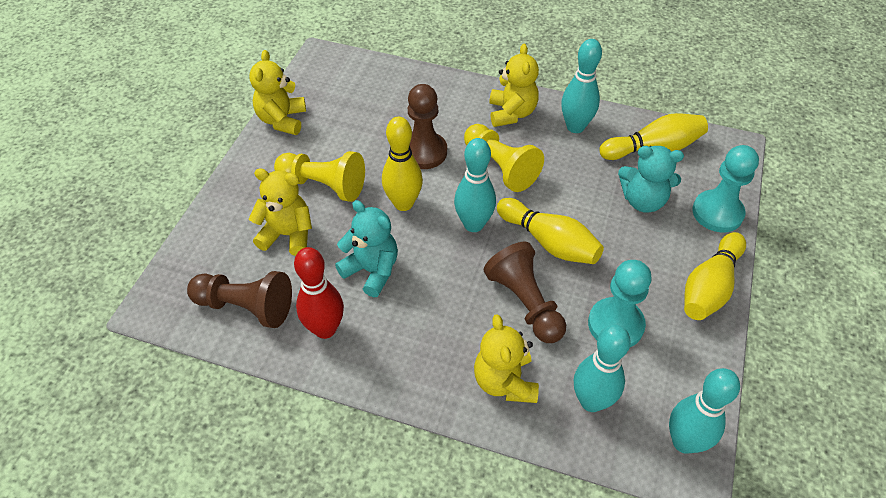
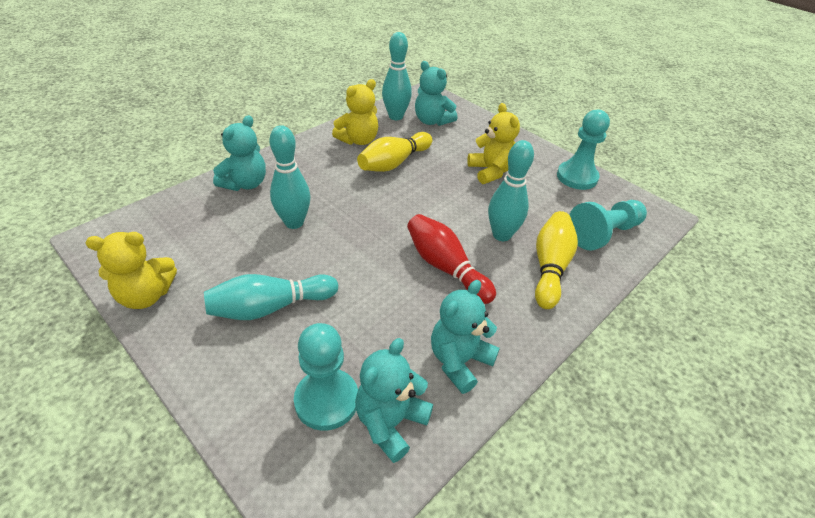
brown pawn: 3 -> 0
turquoise pawn: 2 -> 3
turquoise teddy bear: 2 -> 4
yellow bowling pin: 4 -> 2
yellow pawn: 2 -> 0
yellow teddy bear: 4 -> 3

